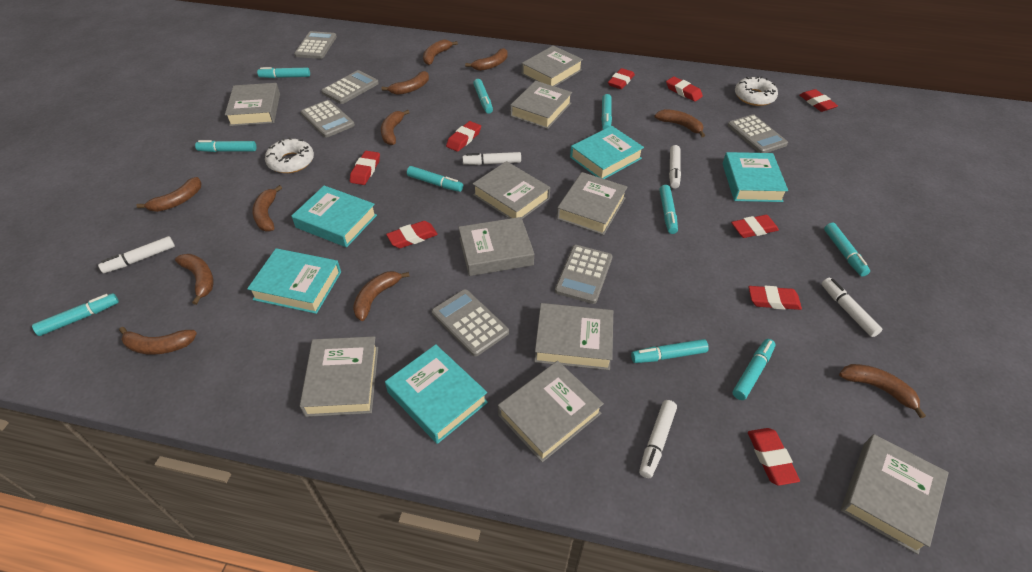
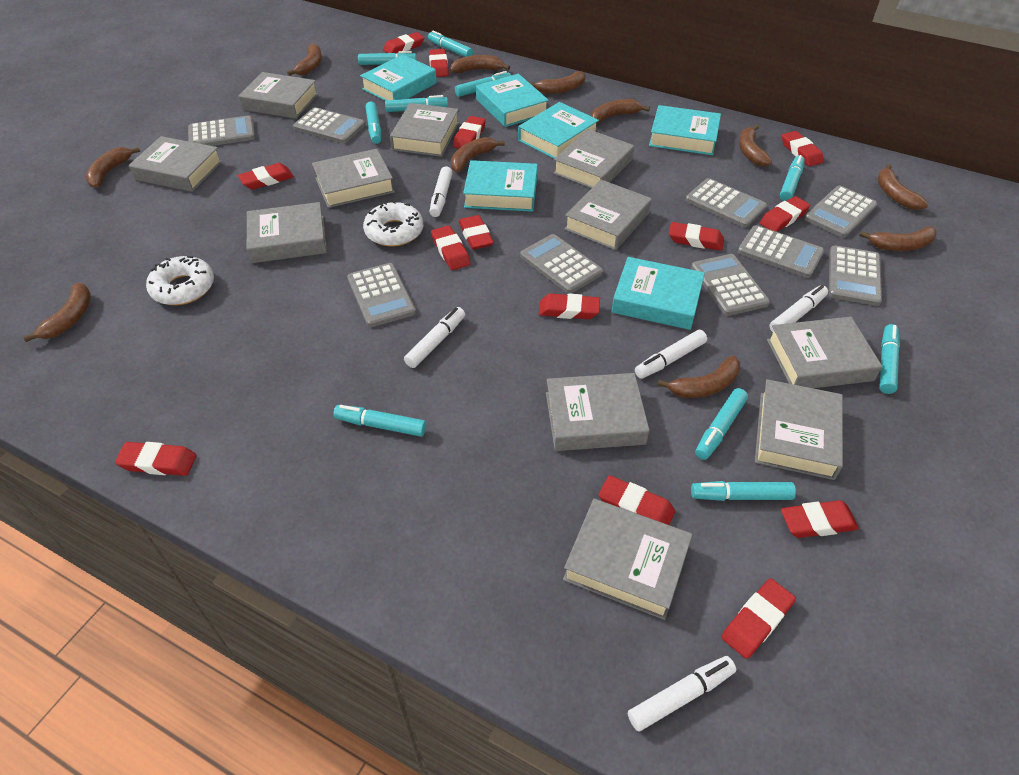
grey book: 10 -> 11
grey calculator: 6 -> 9
red eraser: 9 -> 14
turquoise book: 5 -> 6

